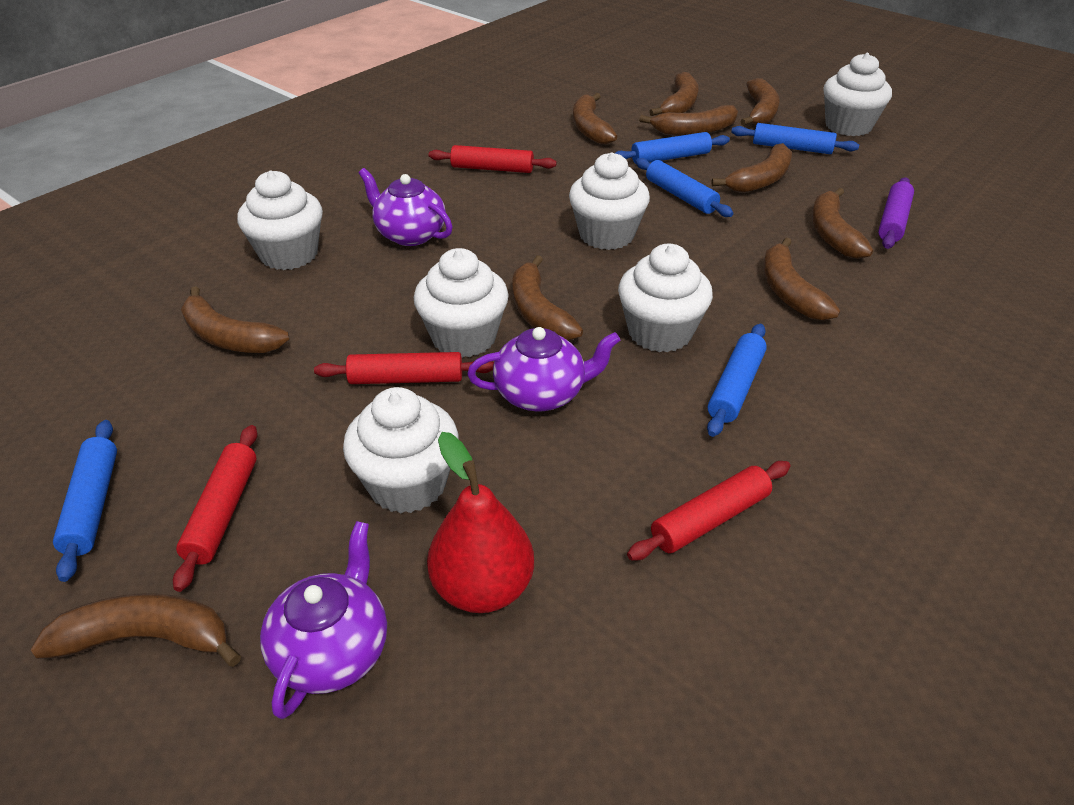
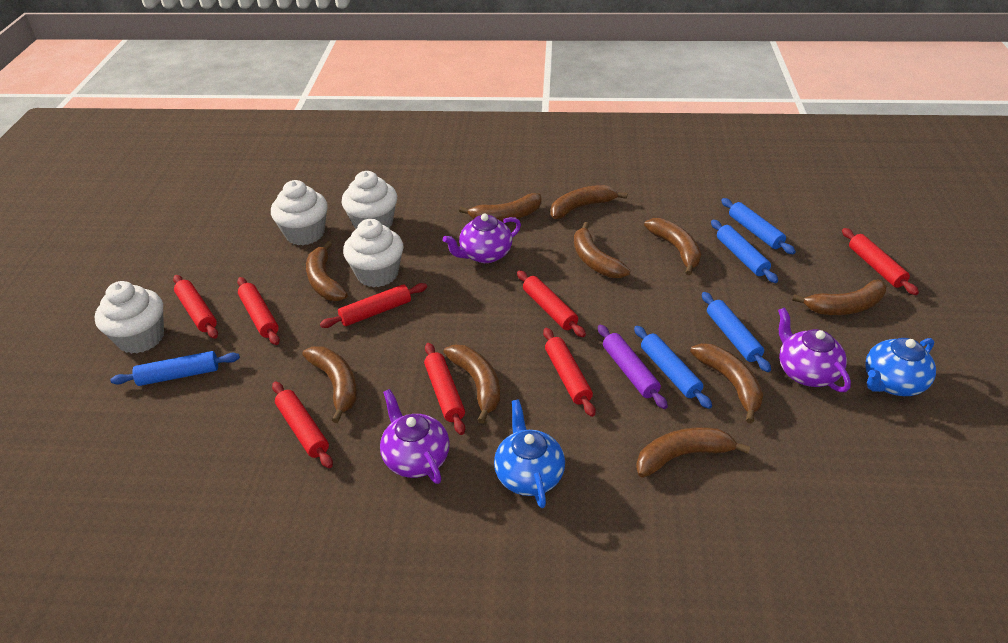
blue teapot: 0 -> 2
red pear: 1 -> 0
red rolling pin: 4 -> 8
white cupcake: 6 -> 4

